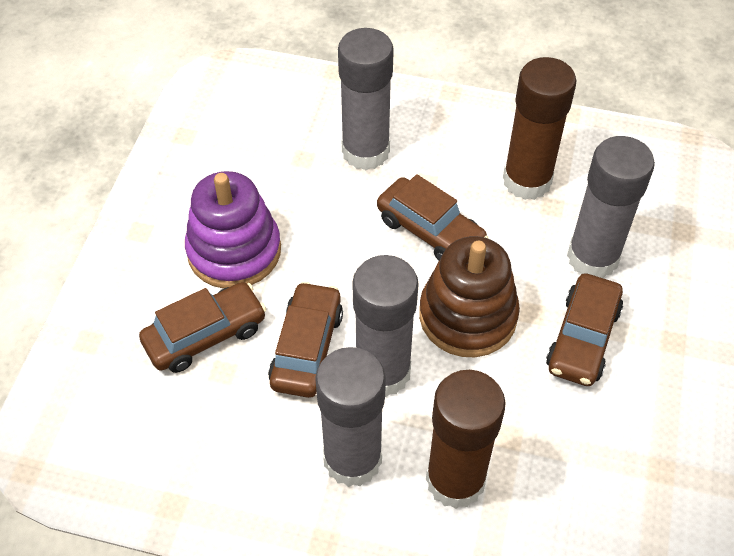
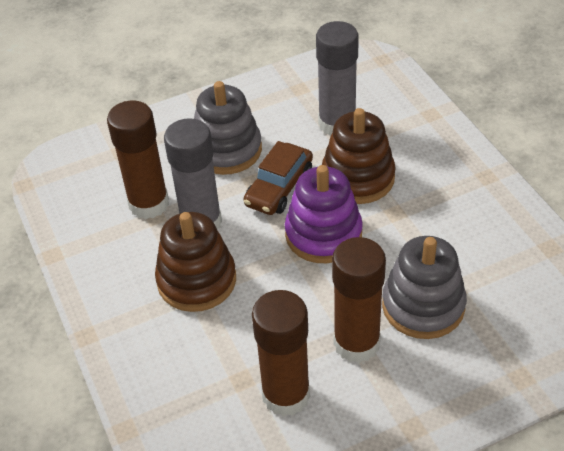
brown car: 4 -> 1
brown glue stick: 2 -> 3
brown stacking toy: 1 -> 2
grey glue stick: 4 -> 2
grey stacking toy: 0 -> 2

